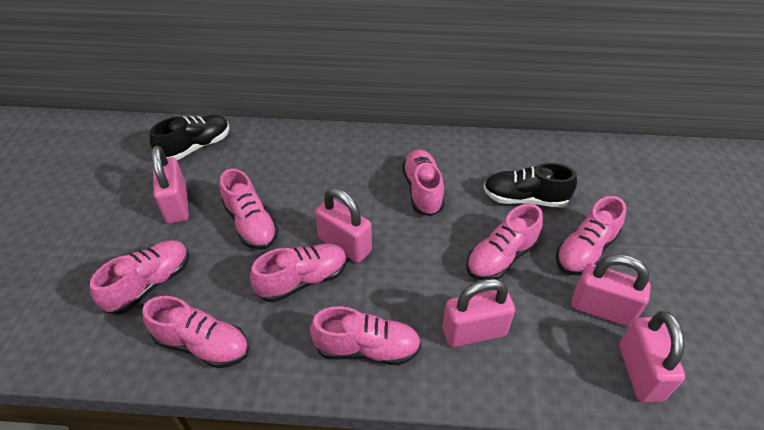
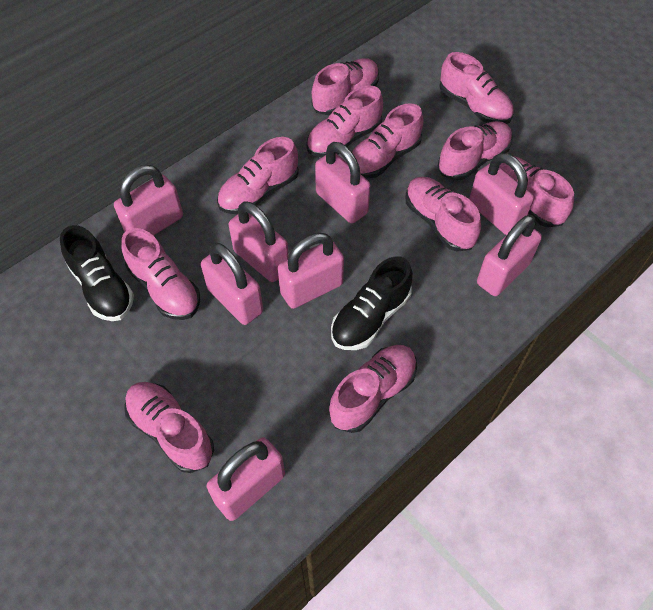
pink padlock: 5 -> 8
pink shoe: 8 -> 11

